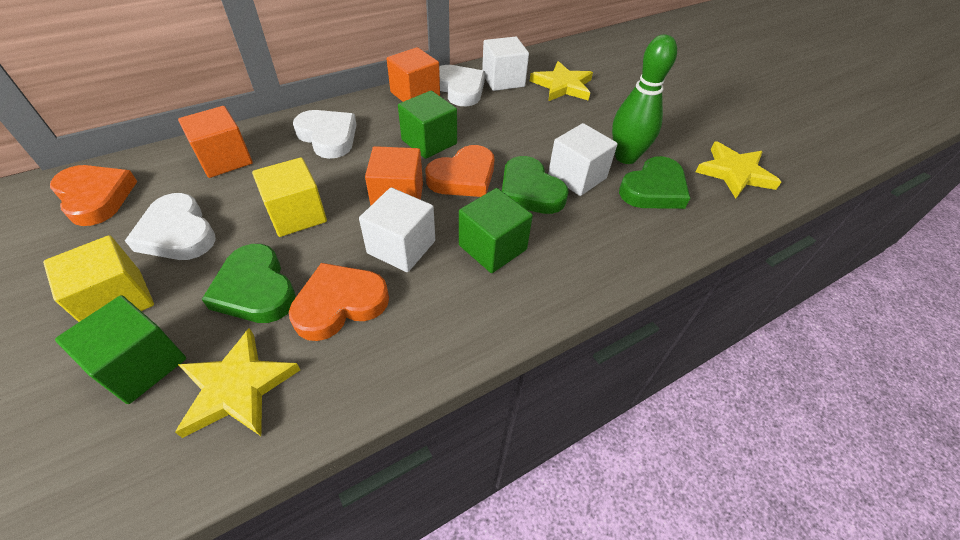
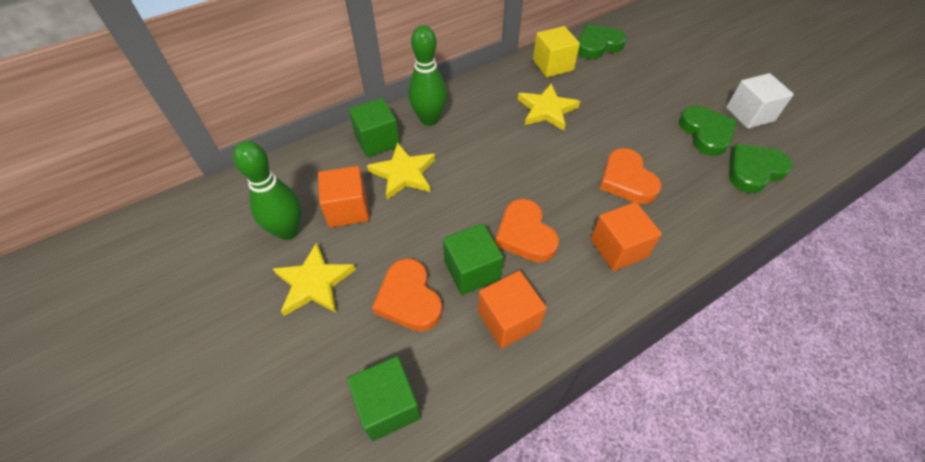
green bowling pin: 1 -> 2
white cube: 3 -> 1
white heart: 3 -> 0
yellow cube: 2 -> 1

